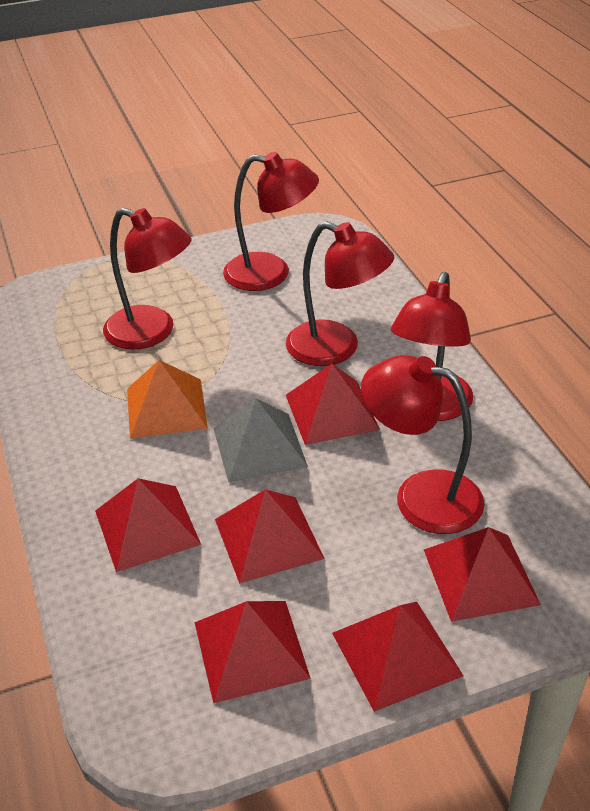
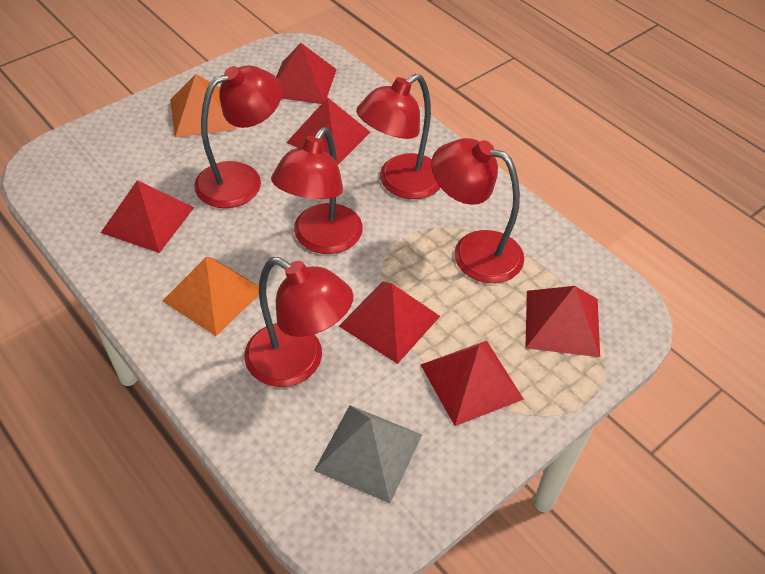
orange pyramid: 1 -> 2

